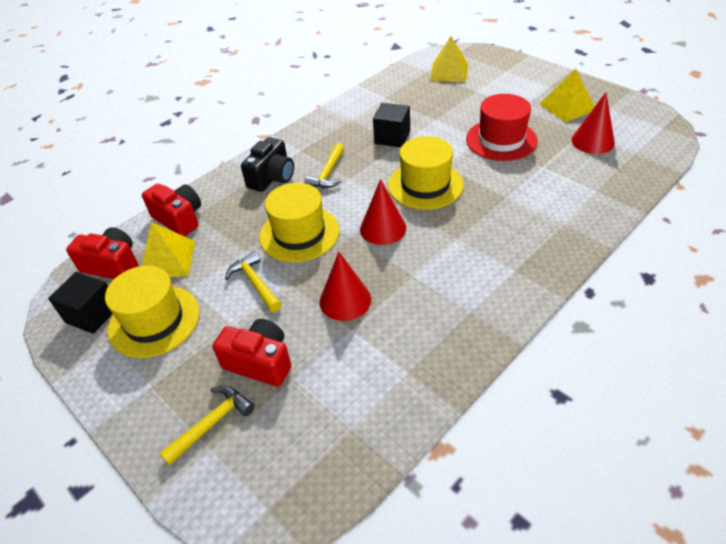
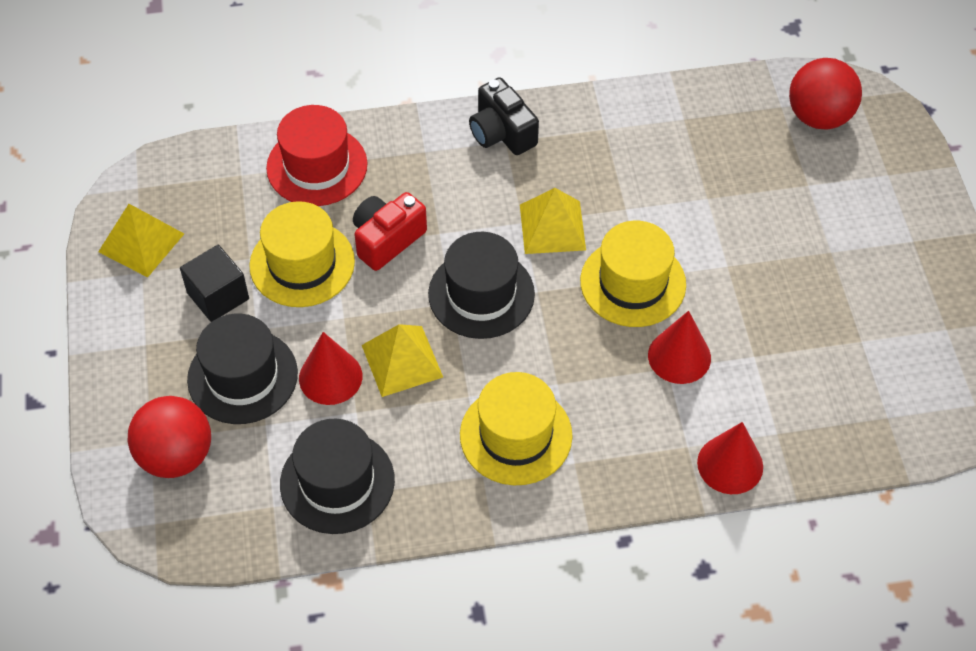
black cube: 2 -> 1
black hat: 0 -> 3
red ball: 0 -> 2
red camera: 3 -> 1
yellow hammer: 3 -> 0

